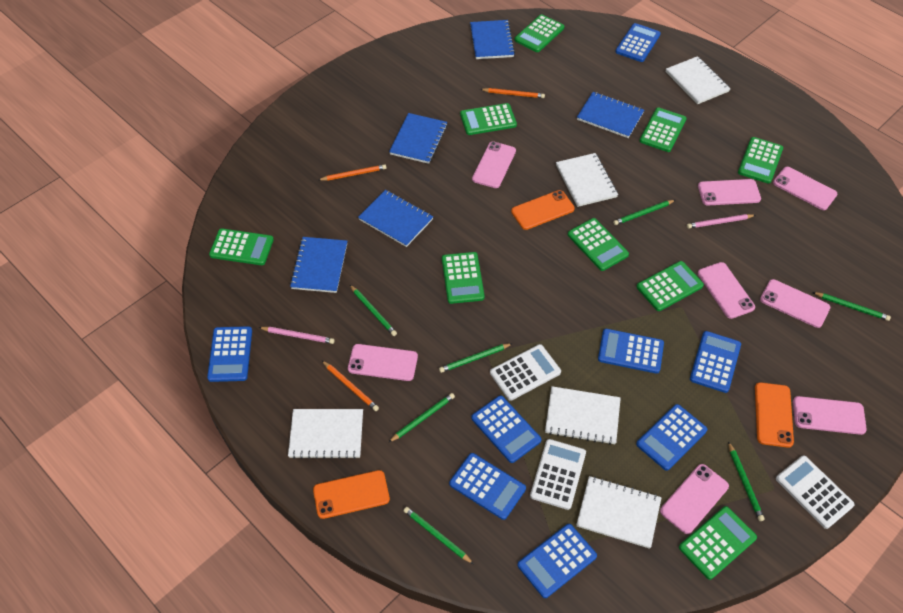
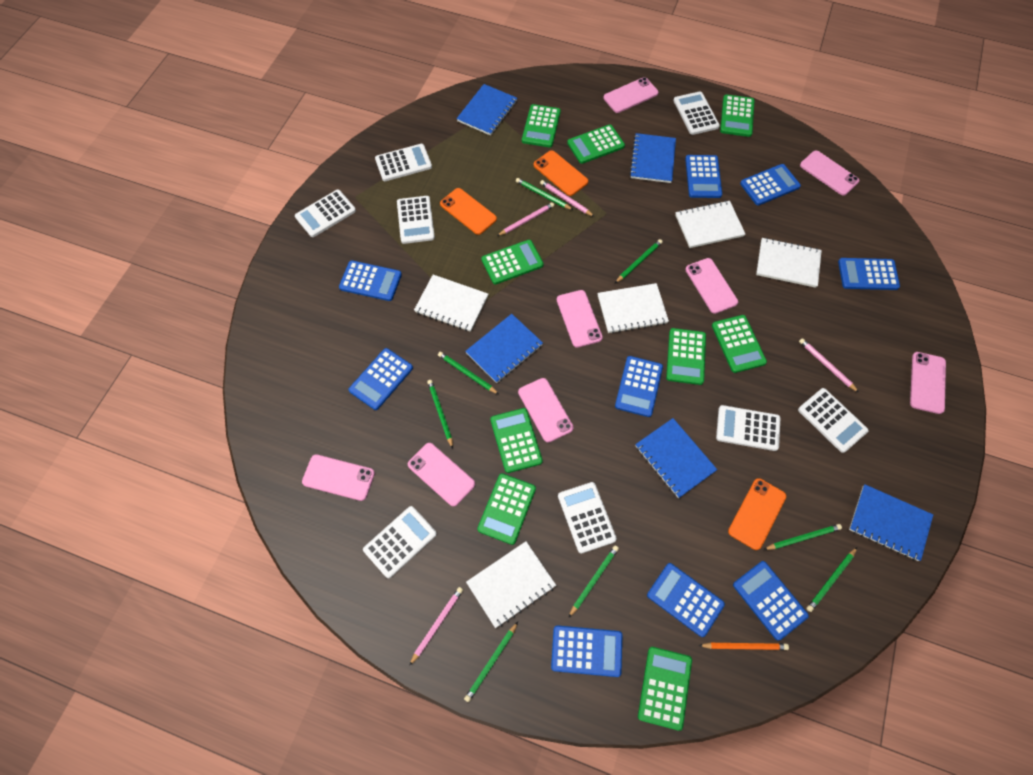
blue calculator: 8 -> 9
green pencil: 7 -> 8
orange pencil: 3 -> 1
pink pencil: 2 -> 4
white calculator: 3 -> 8

